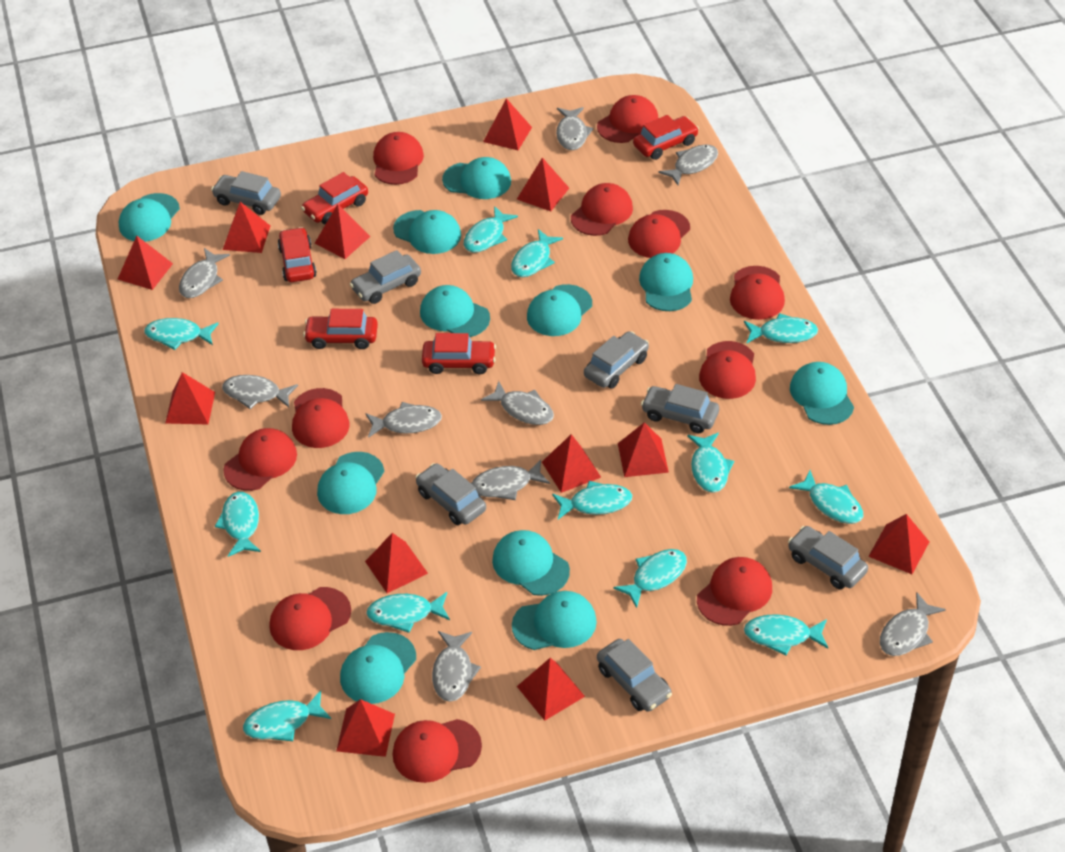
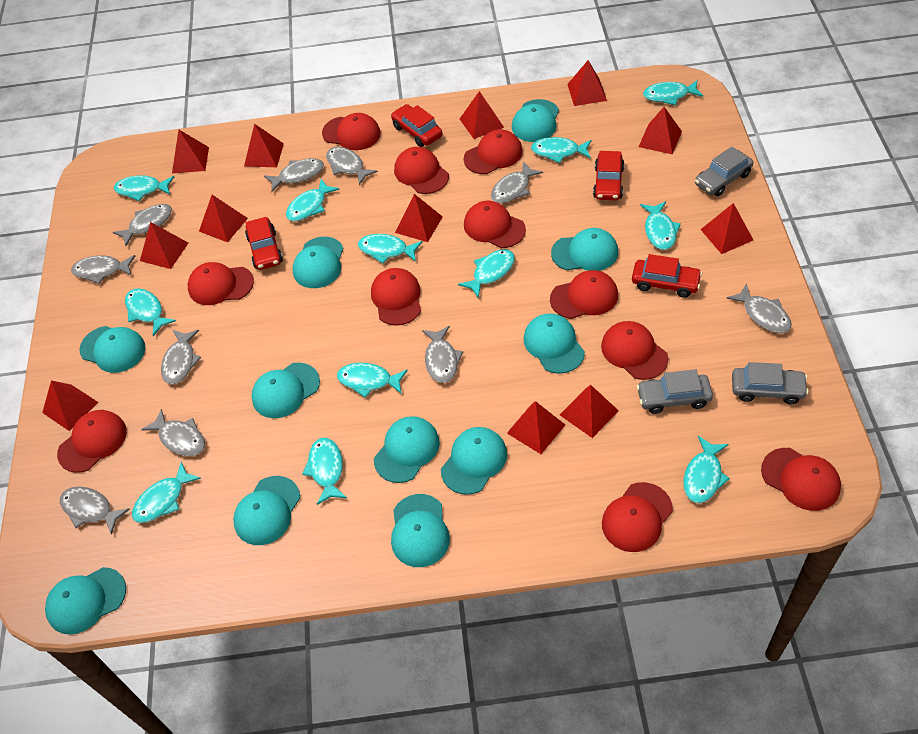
grey car: 7 -> 3
grey fish: 9 -> 10
red car: 5 -> 4

